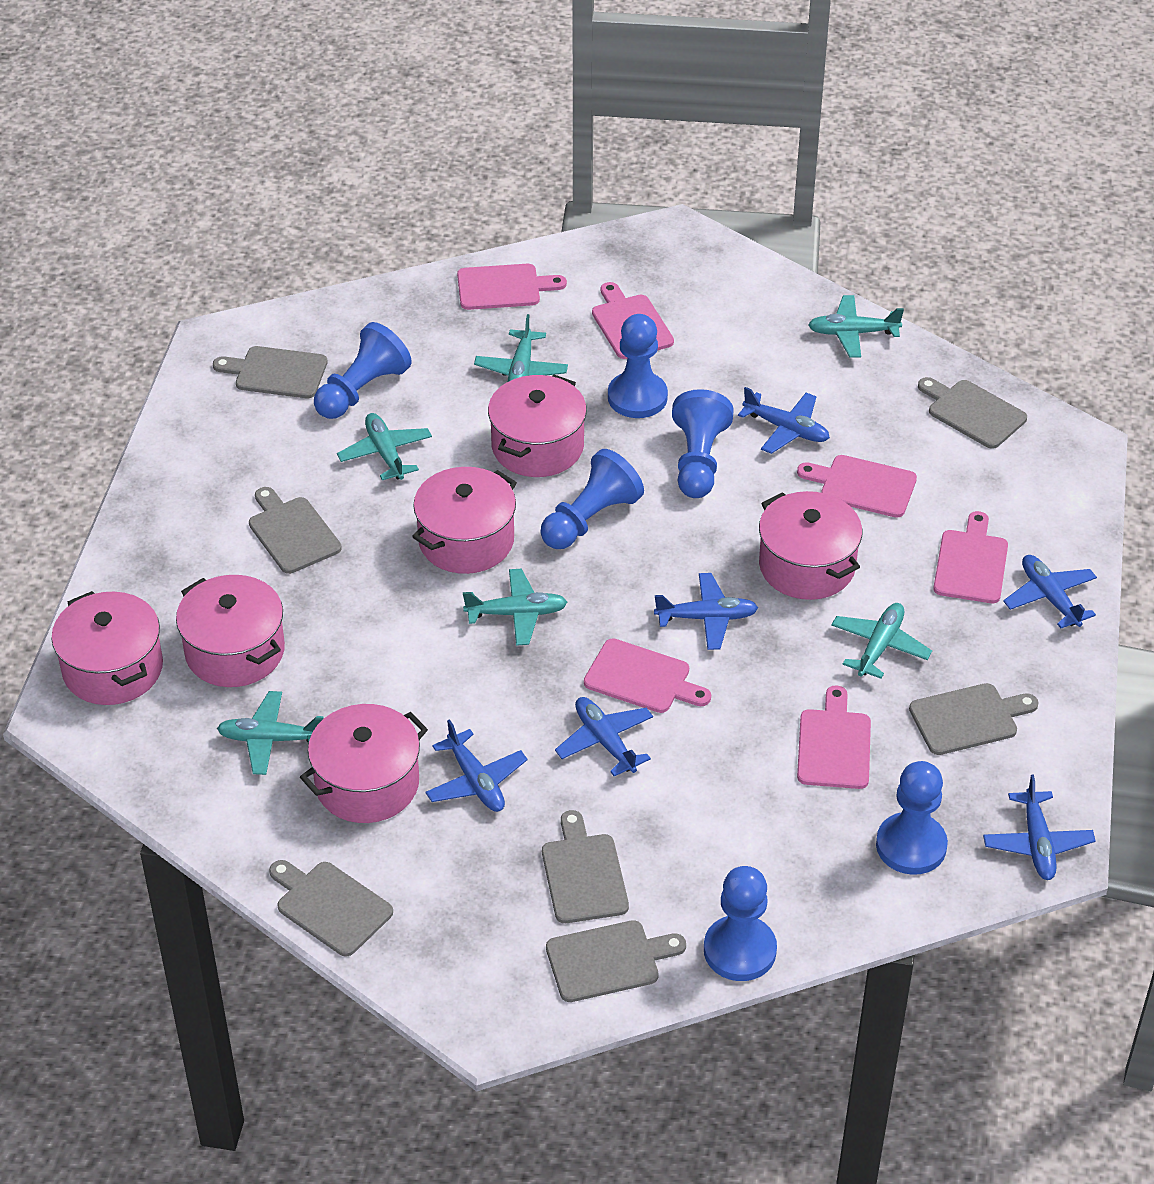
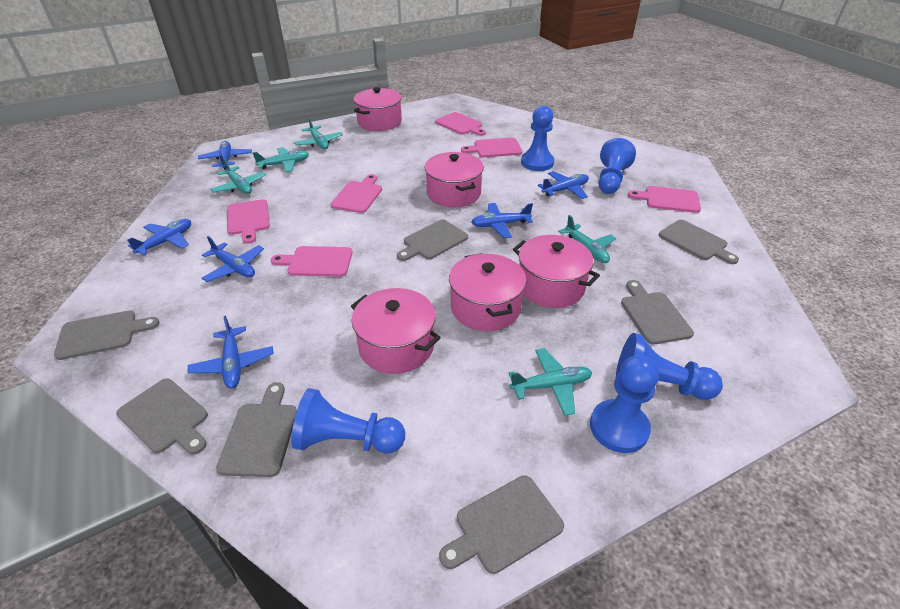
blue pawn: 6 -> 5
pink pot: 6 -> 5
turquoise plane: 6 -> 5

